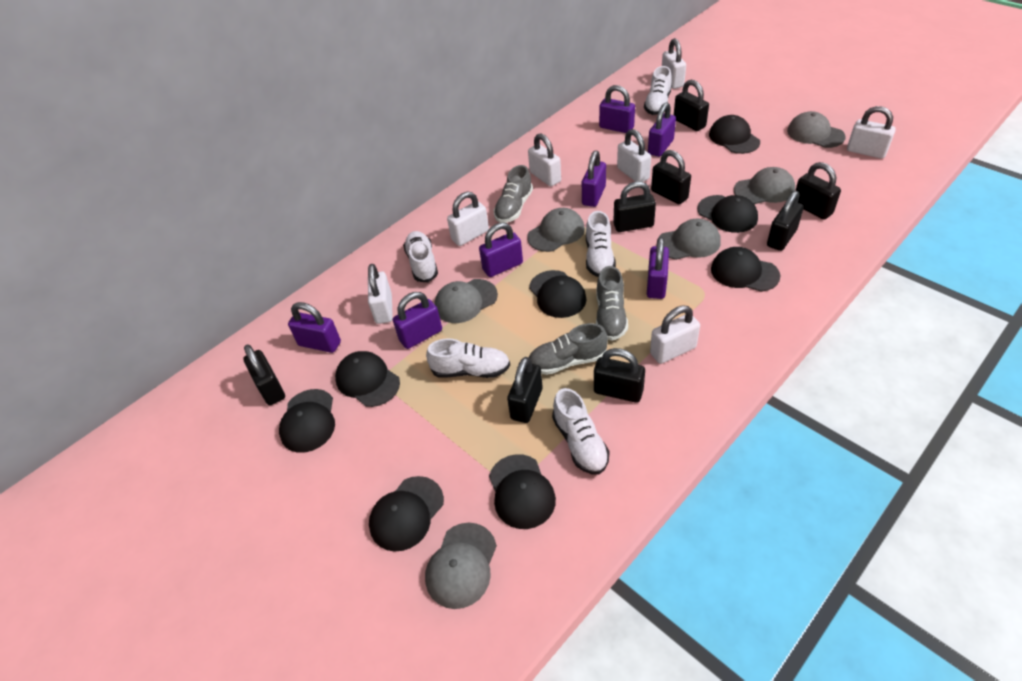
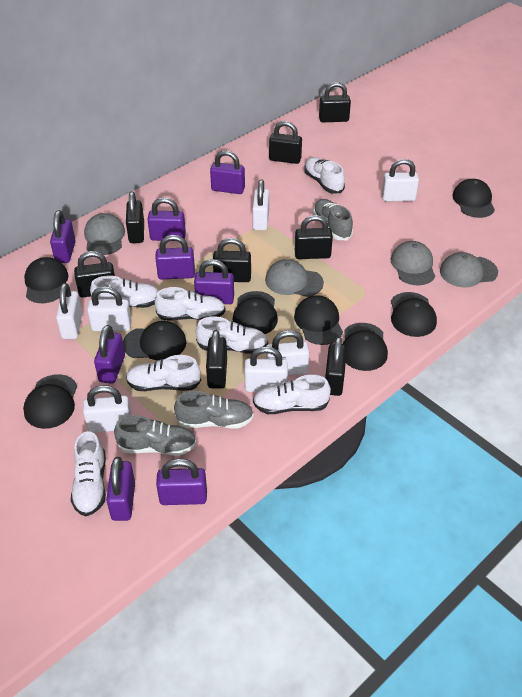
grey cap: 6 -> 4
purple padlock: 7 -> 8
white shoe: 5 -> 7

